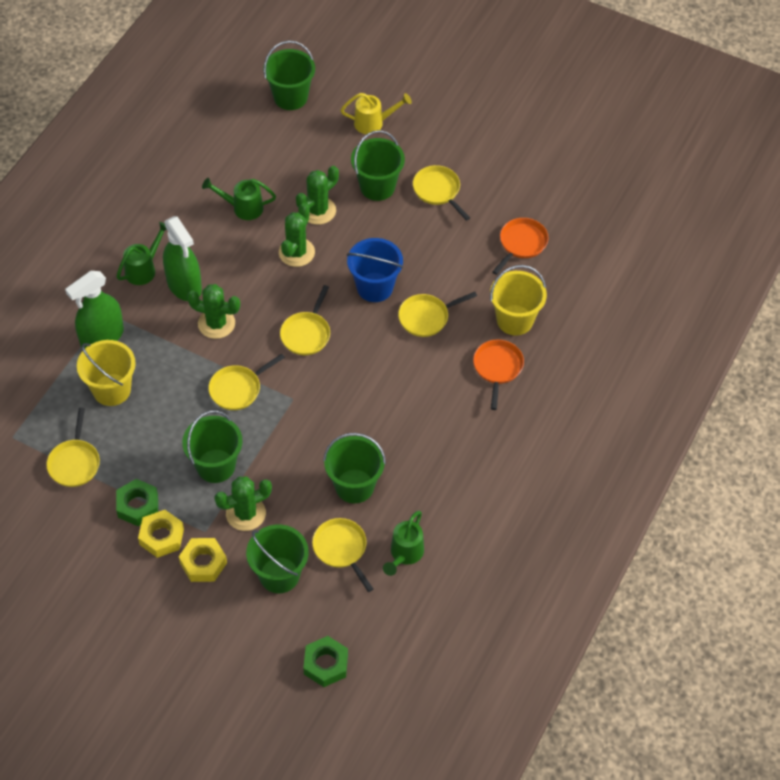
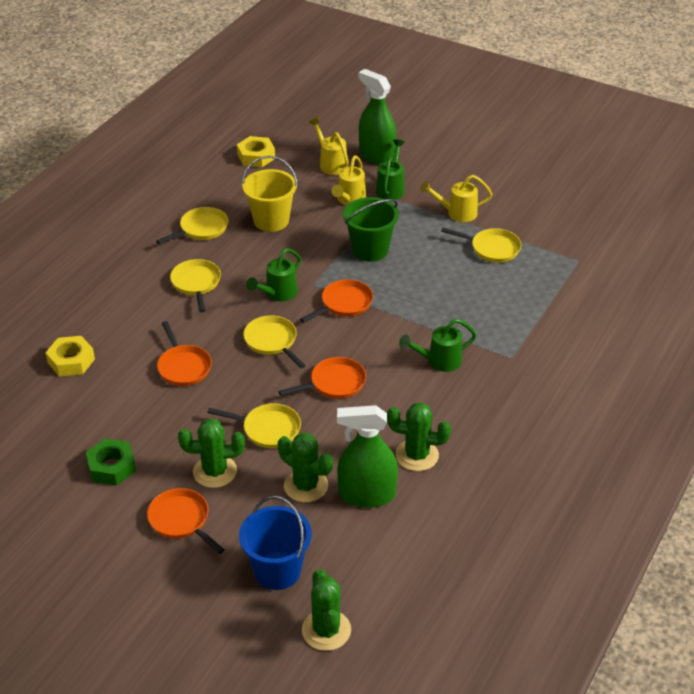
green bucket: 5 -> 1
green nut: 2 -> 1
orange pan: 2 -> 4
yellow bucket: 2 -> 1
yellow pan: 6 -> 5
yellow watering can: 1 -> 3

